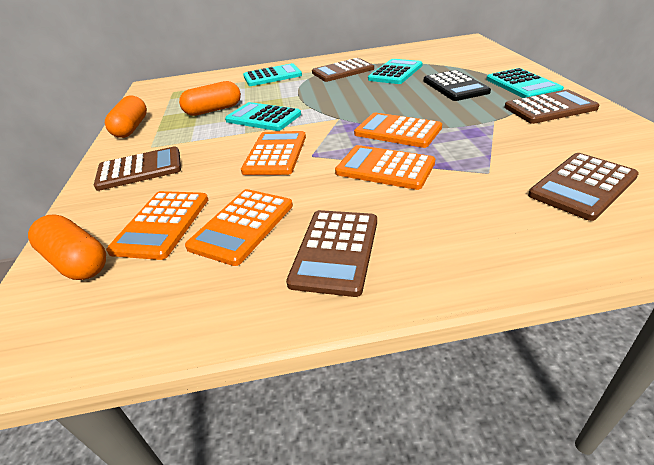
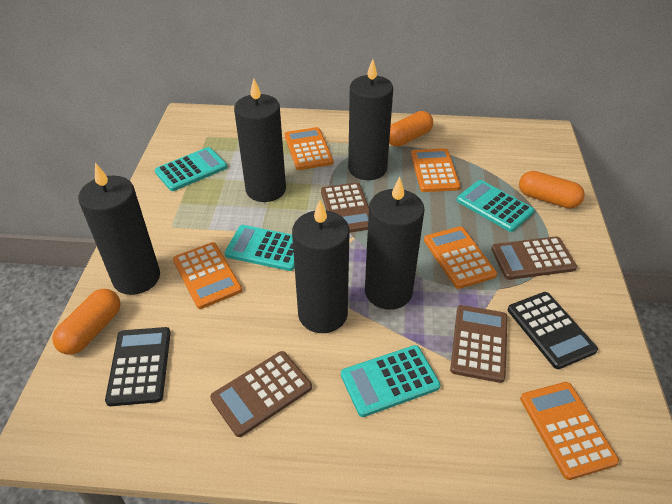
black calculator: 1 -> 2
black candle: 0 -> 5
brown calculator: 5 -> 4

